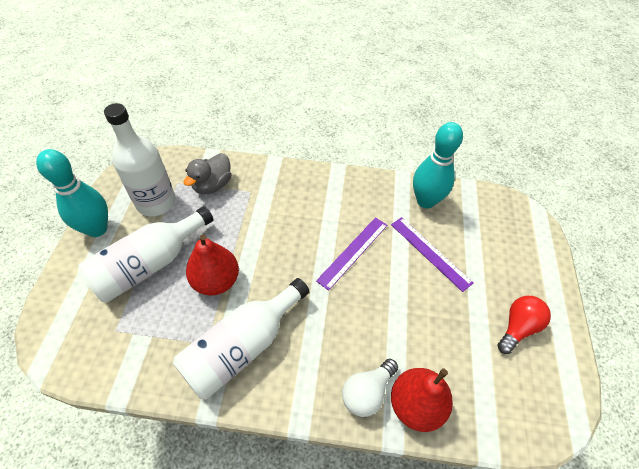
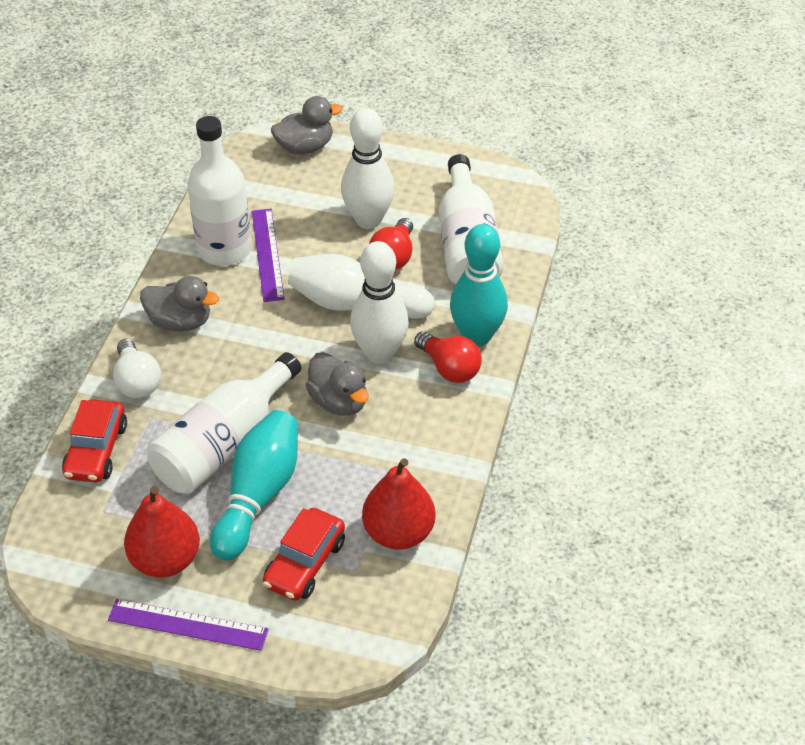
grey duck: 1 -> 3
red car: 0 -> 2
red light bulb: 1 -> 2
white bowling pin: 0 -> 3

